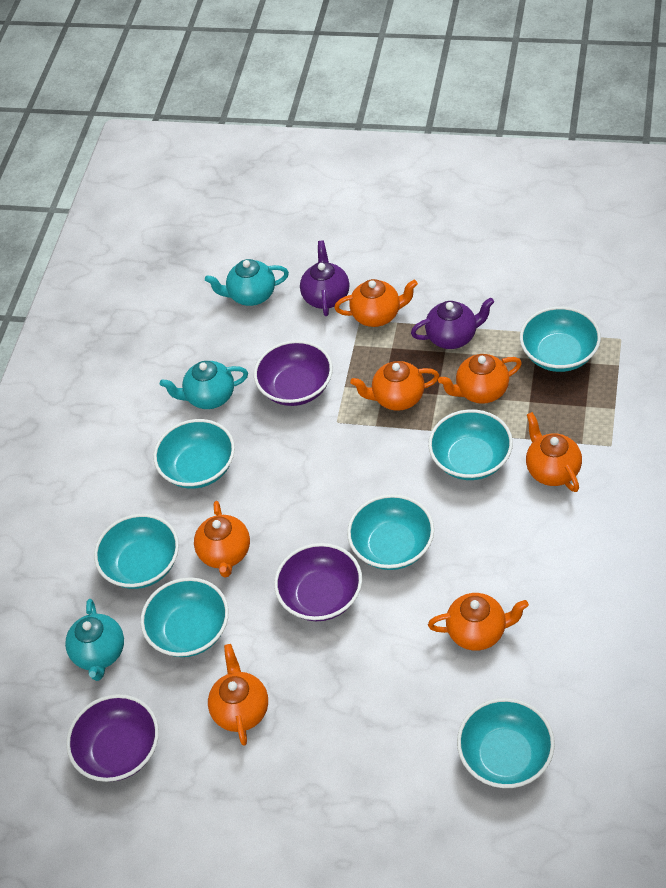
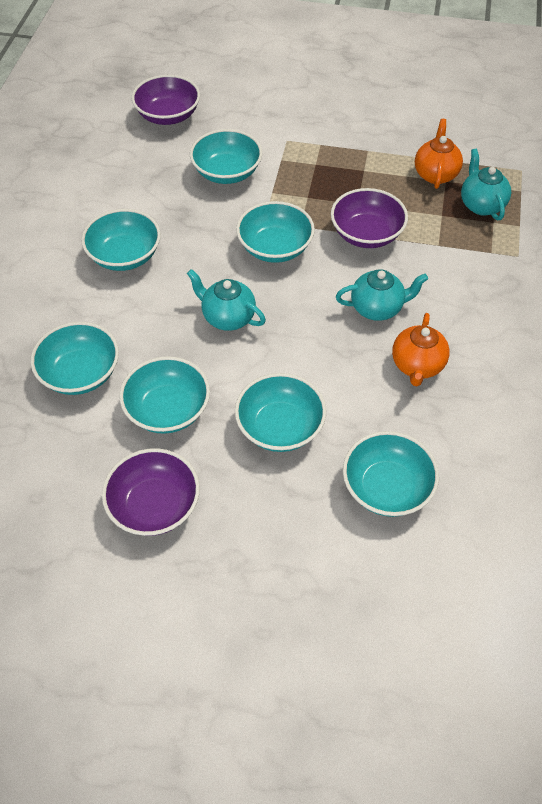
orange teapot: 7 -> 2
purple teapot: 2 -> 0

